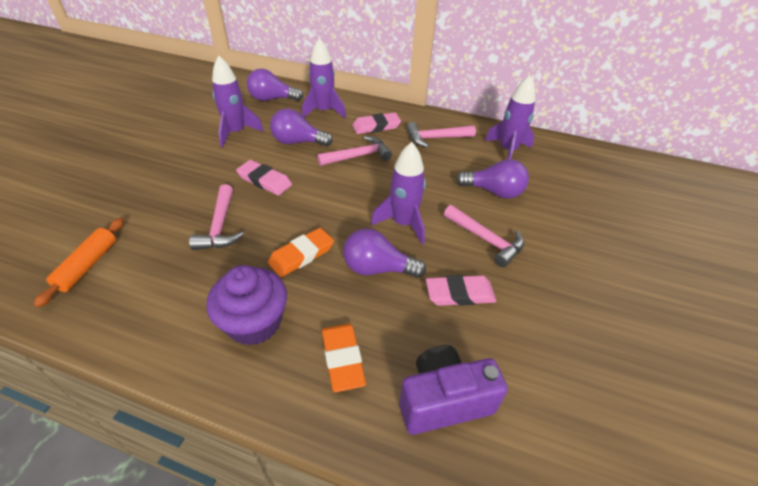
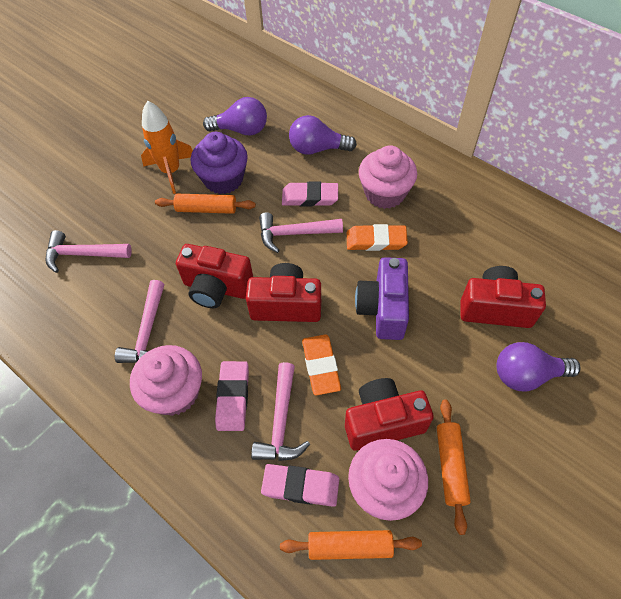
orange rocket: 0 -> 1
orange rolling pin: 1 -> 3
pink cupcake: 0 -> 3
purple light bulb: 4 -> 3
purple rocket: 4 -> 0
red camera: 0 -> 4

